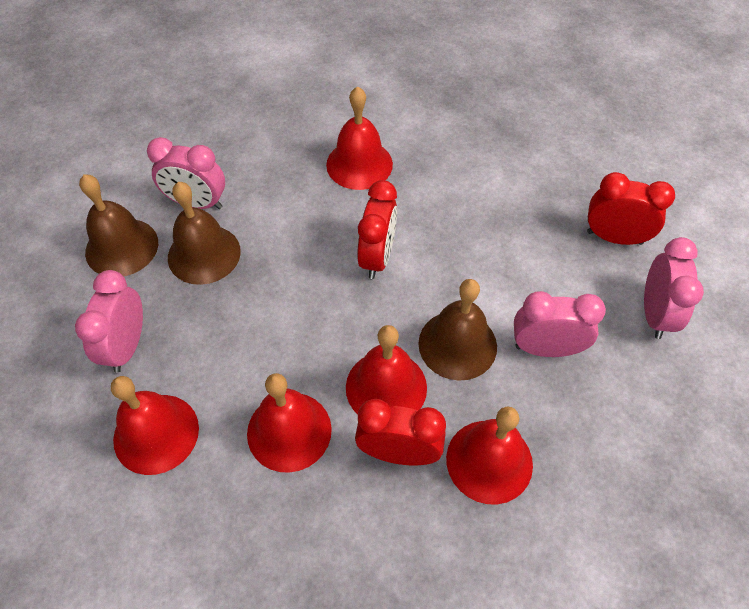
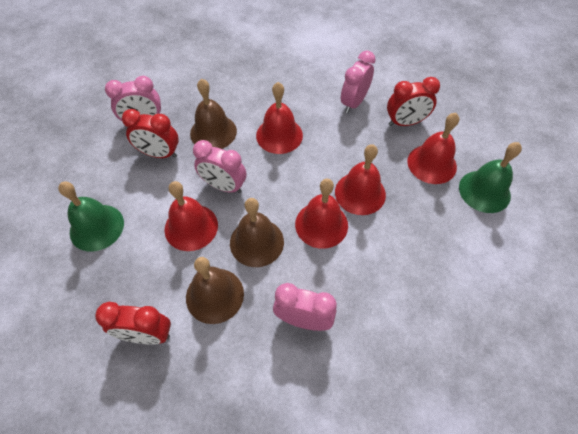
green bell: 0 -> 2

